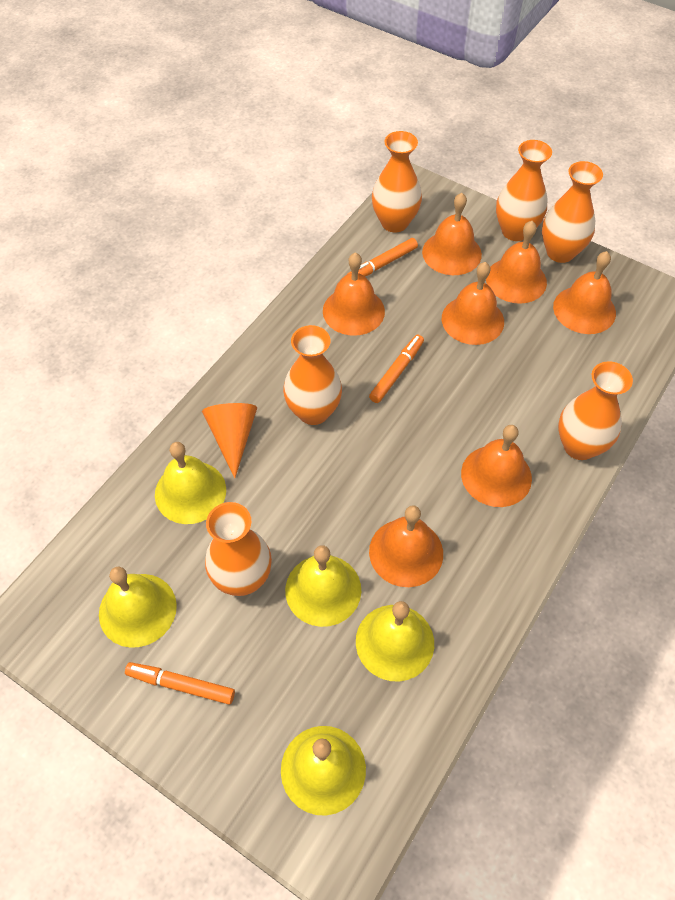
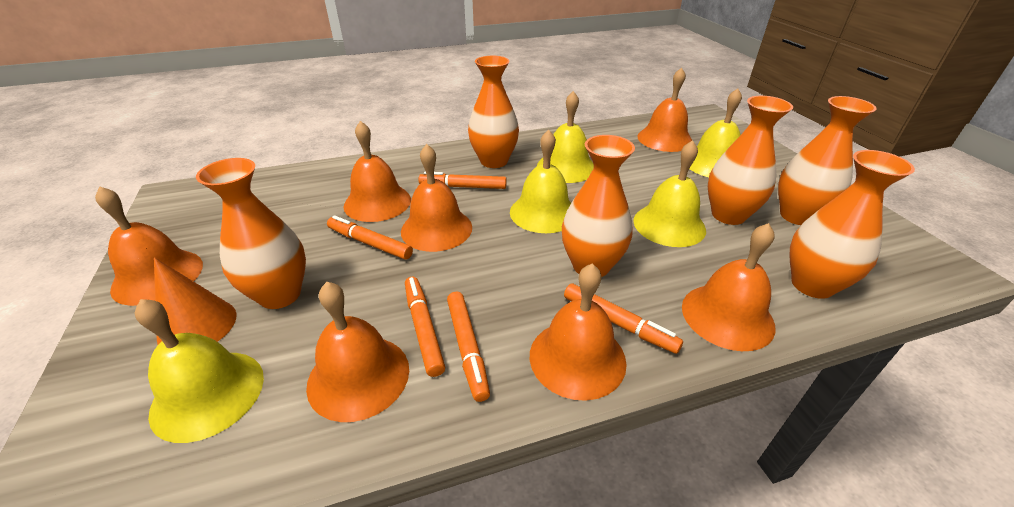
orange marker: 3 -> 5

